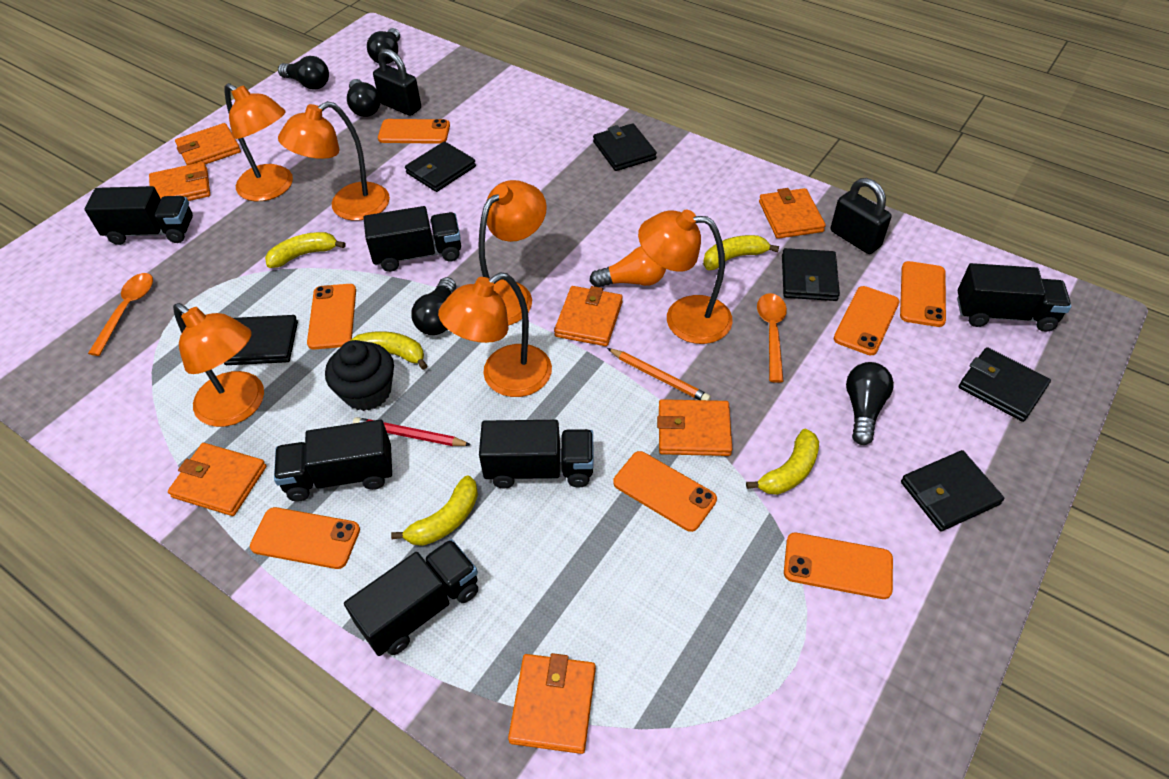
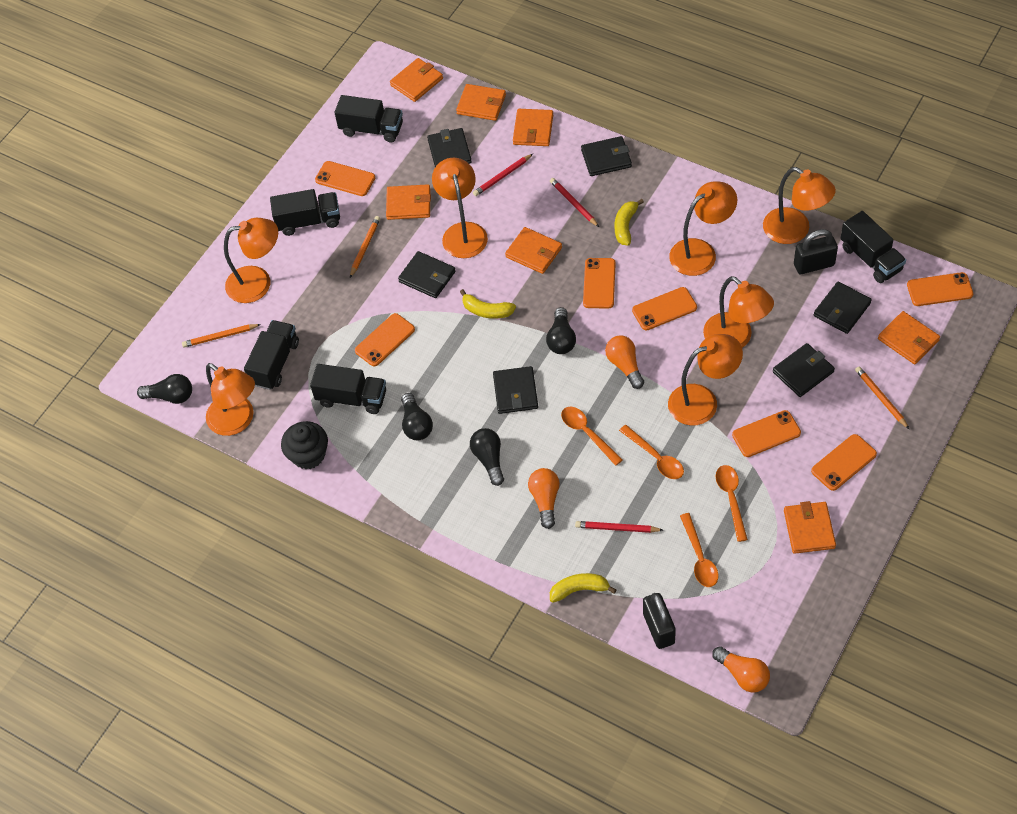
black light bulb: 5 -> 4
black truck: 6 -> 5
orange lamp: 6 -> 7
orange light bulb: 1 -> 3
orange pencil: 1 -> 3
orange spoon: 2 -> 4
red pencil: 1 -> 3
yellow banana: 5 -> 3

